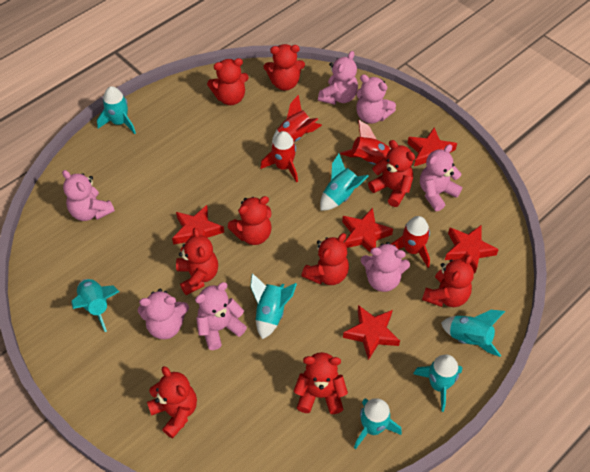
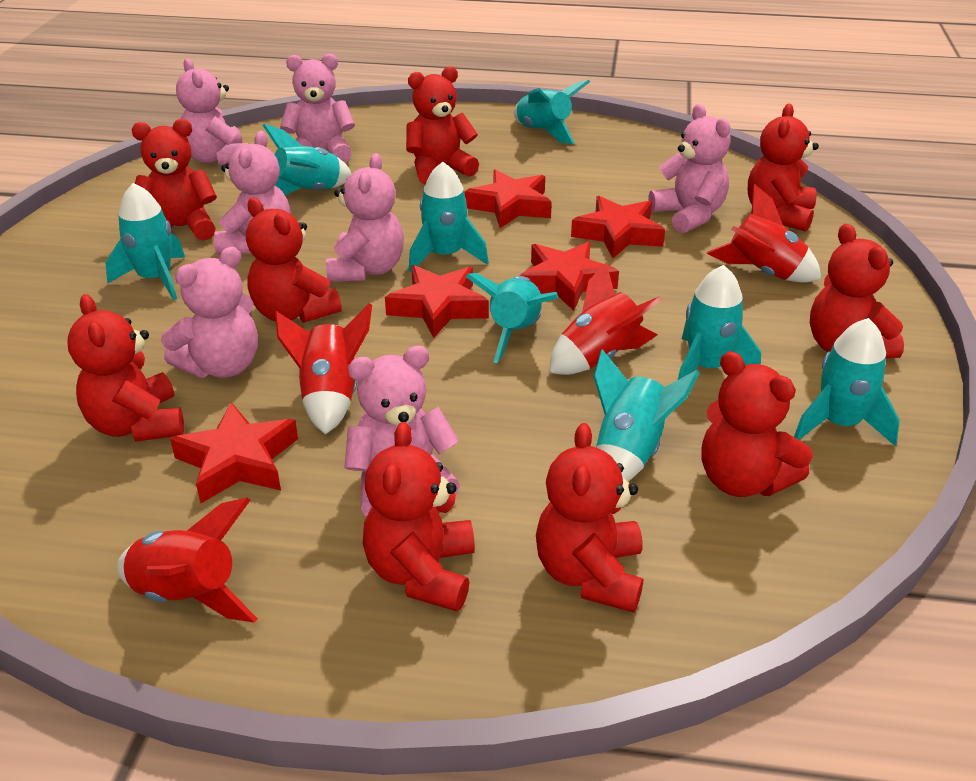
turquoise rocket: 7 -> 8

